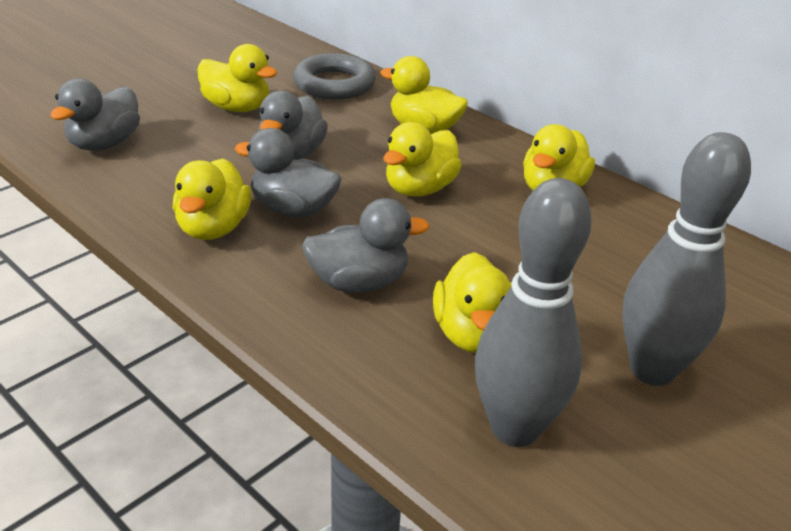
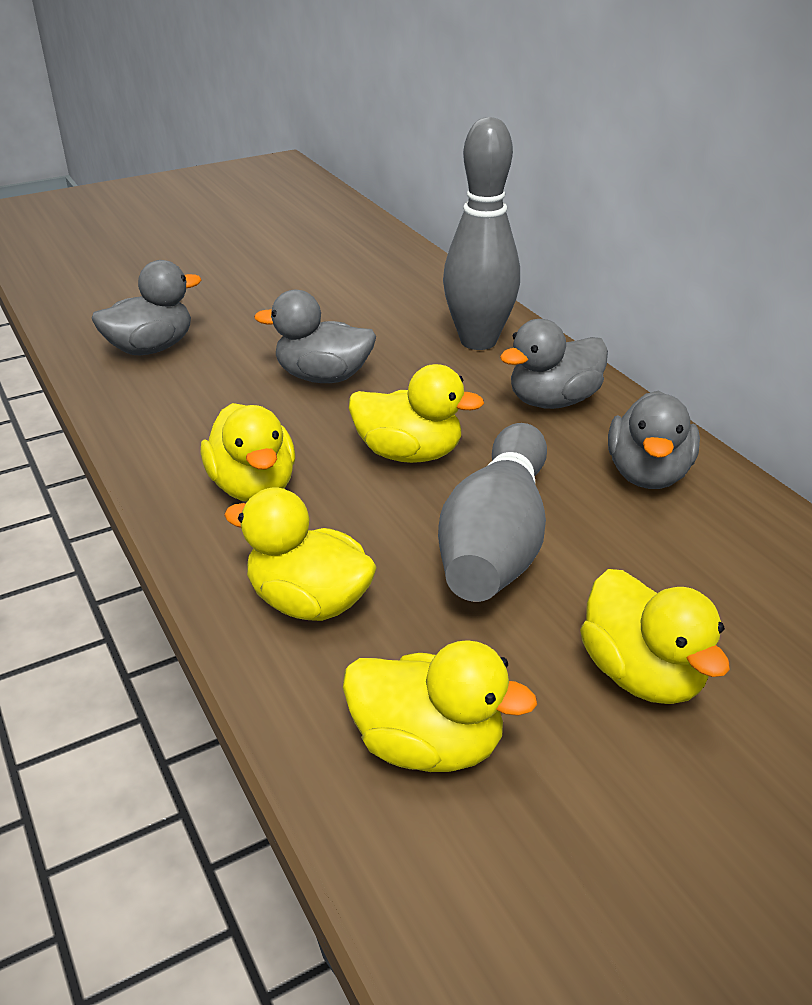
grey ring: 1 -> 0
yellow duck: 6 -> 5

